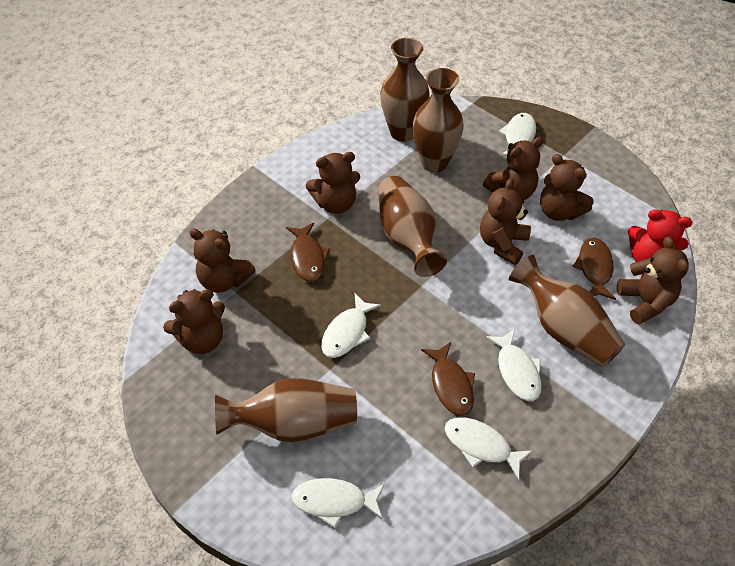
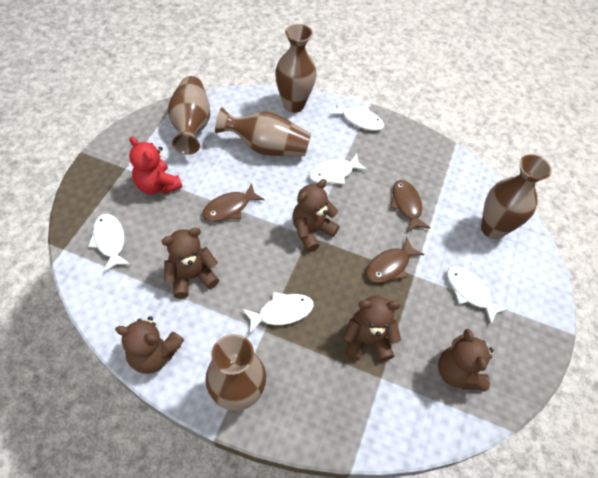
brown teddy bear: 7 -> 5

